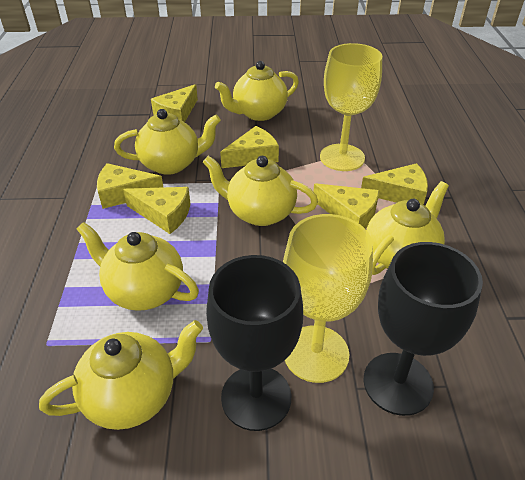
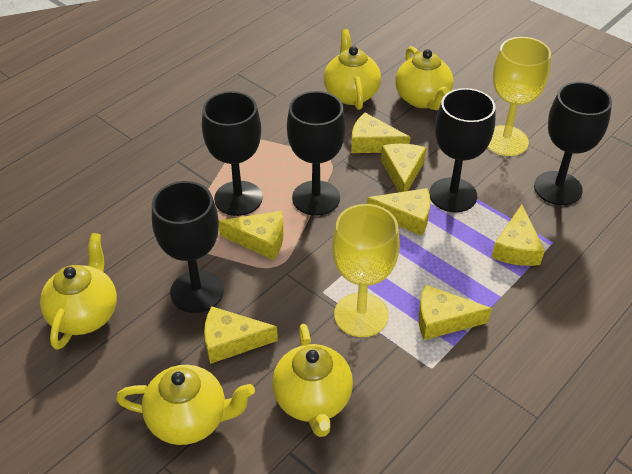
black goblet: 2 -> 5
yellow cheese: 6 -> 7
yellow teapot: 6 -> 5

